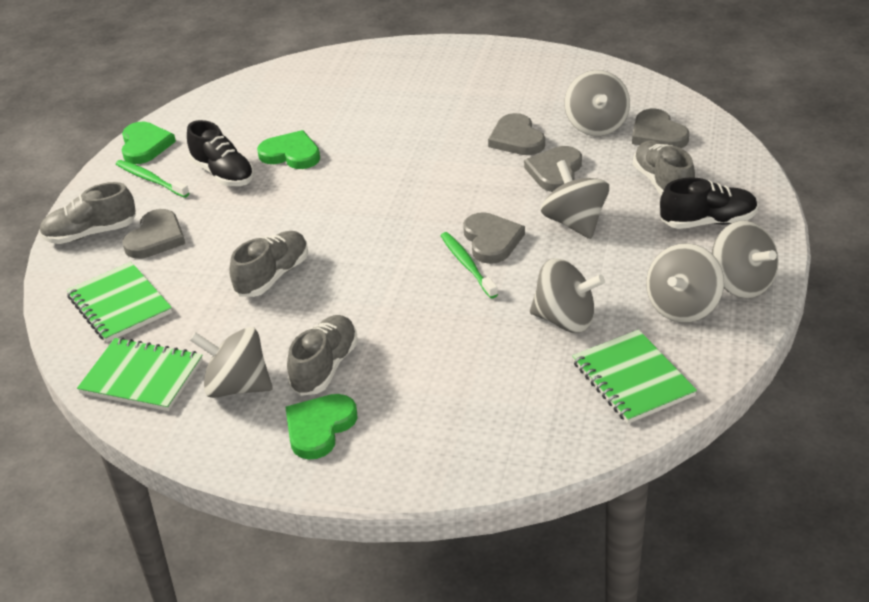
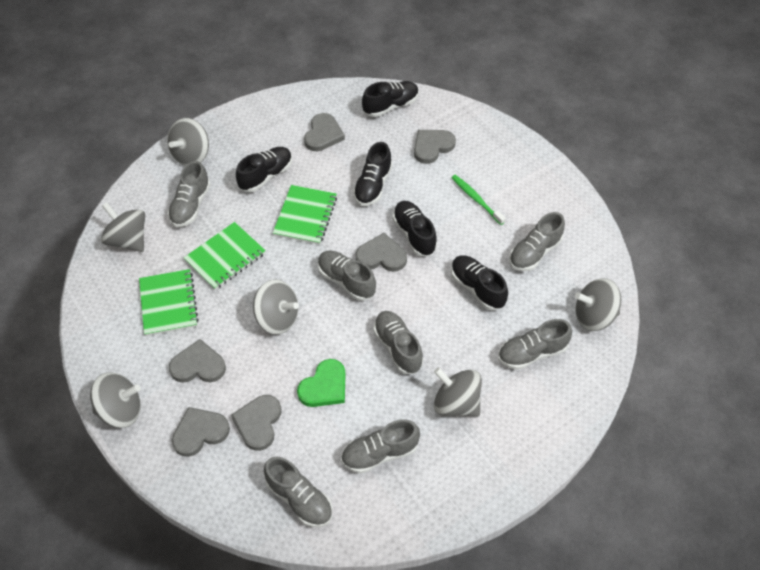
black shoe: 2 -> 5
green heart: 3 -> 1
green toothbrush: 2 -> 1
grey heart: 5 -> 6
grey shoe: 4 -> 7

